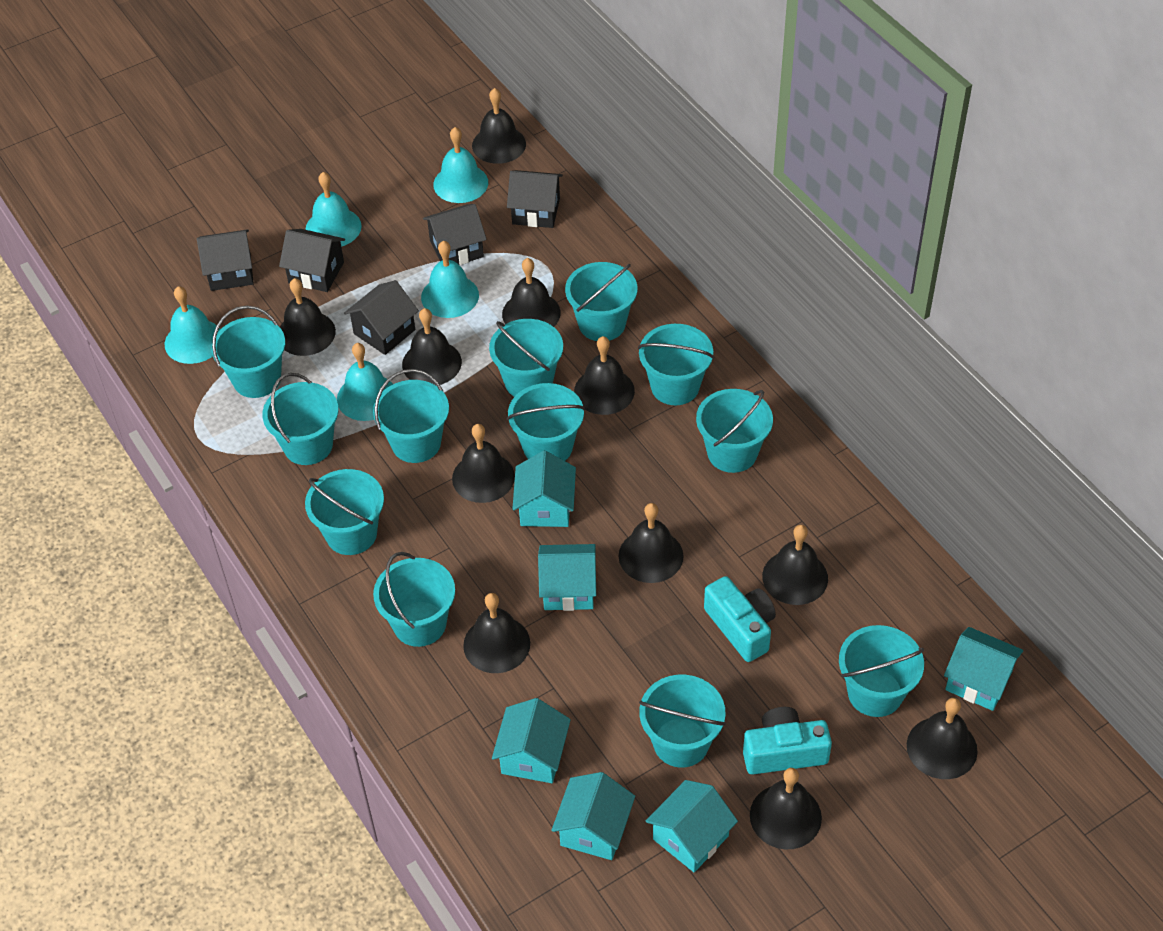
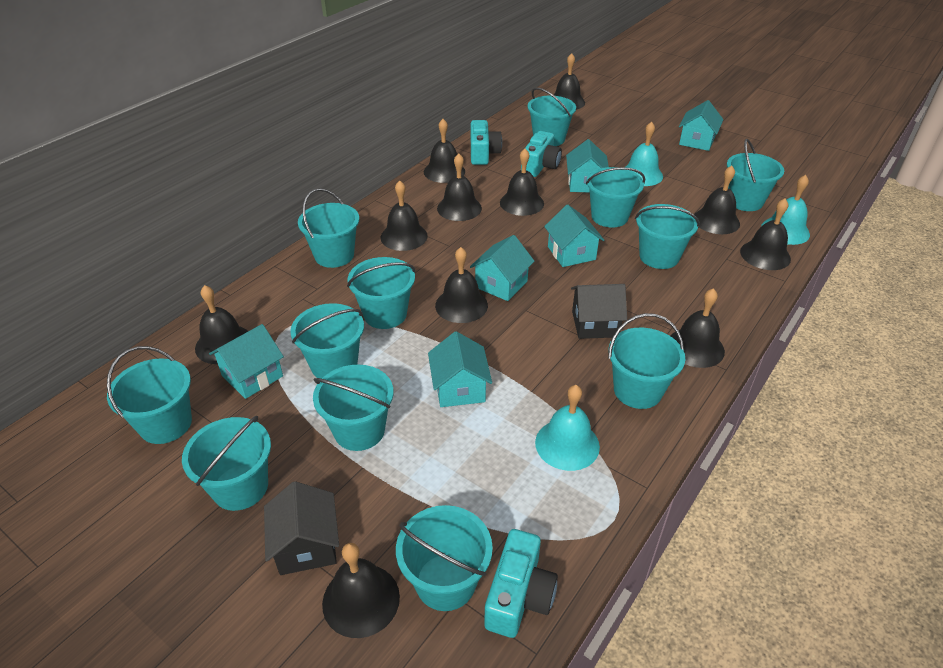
black house: 5 -> 2
turquoise bell: 5 -> 3
turquoise camera: 2 -> 3

